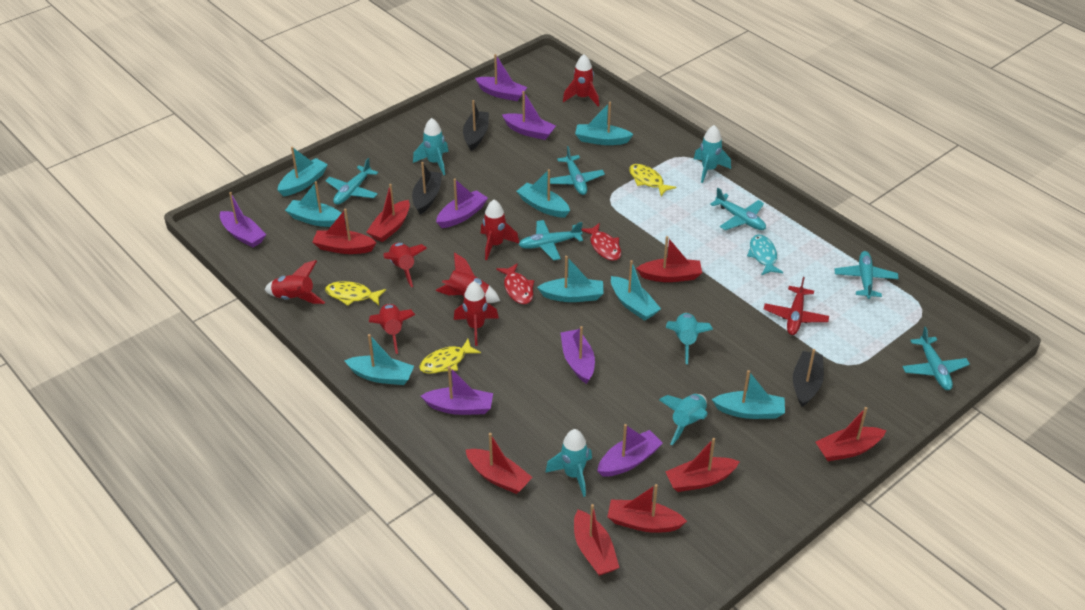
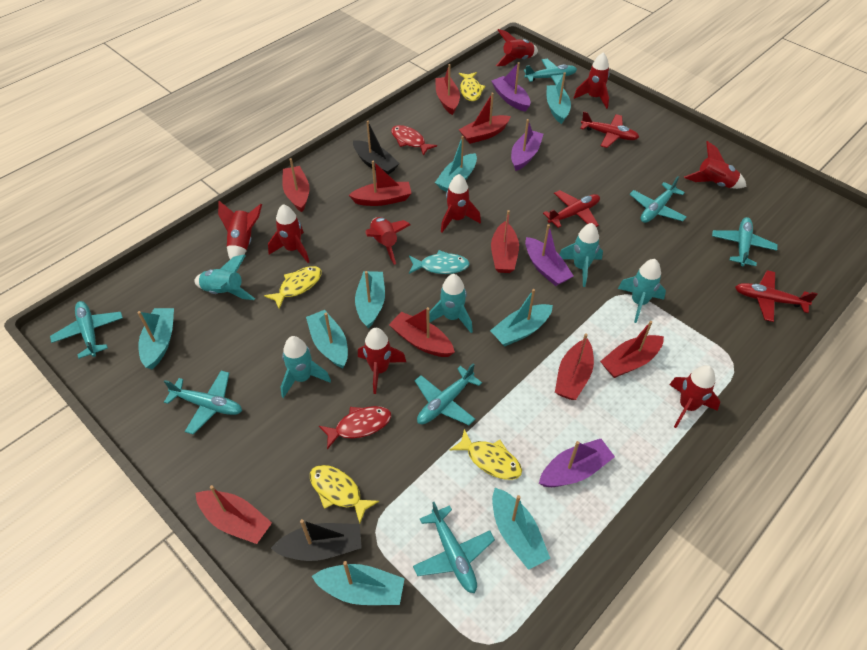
black boat: 3 -> 2
purple boat: 7 -> 4
red boat: 8 -> 9
red plane: 1 -> 3
red rocket: 7 -> 9
turquoise plane: 6 -> 7
yellow fish: 3 -> 4

